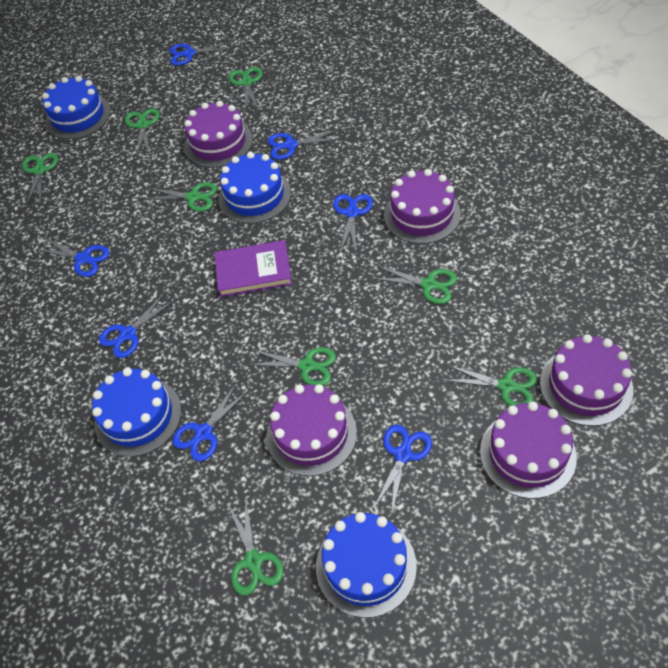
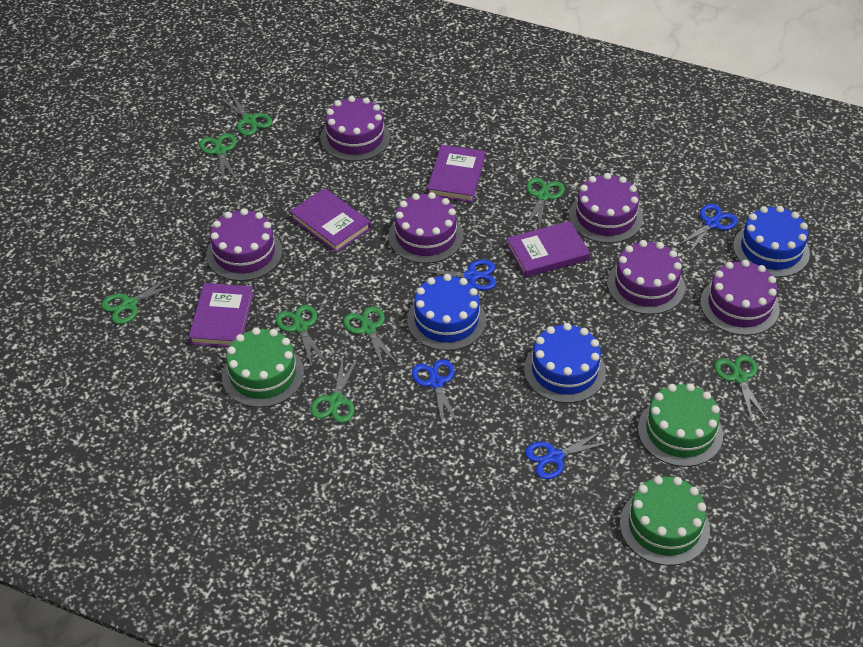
blue cake: 4 -> 3
blue scissors: 7 -> 4
green cake: 0 -> 3
purple book: 1 -> 4
purple cake: 5 -> 6

